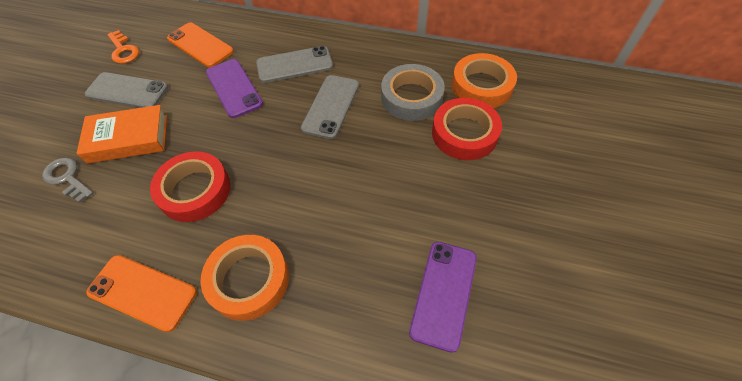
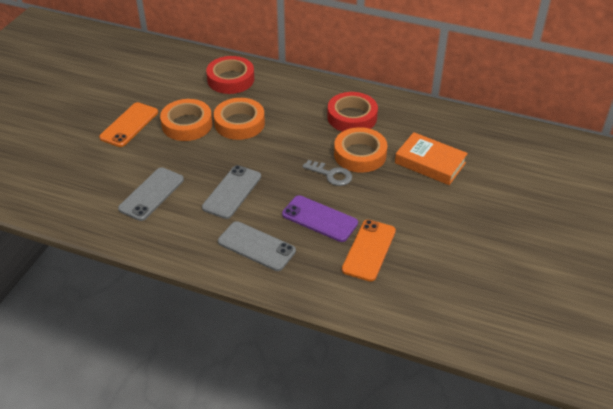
grey tape: 1 -> 0
orange key: 1 -> 0
orange tape: 2 -> 3
purple phone: 2 -> 1

